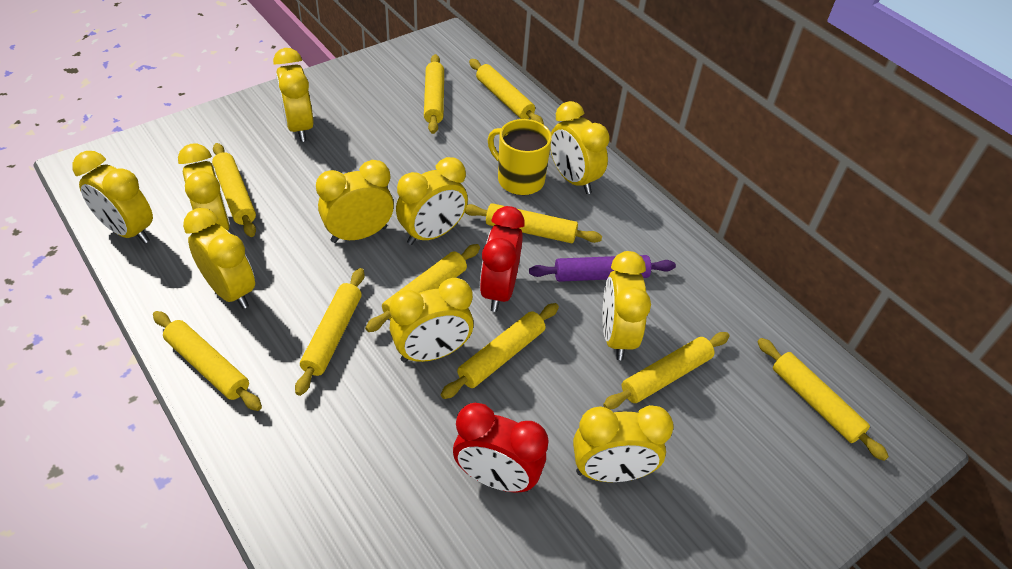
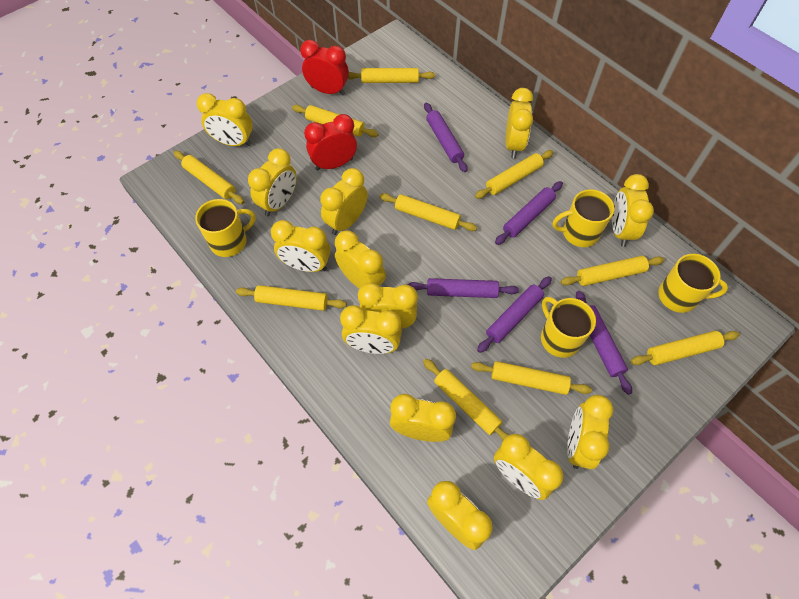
purple rolling pin: 1 -> 5
yellow clock: 10 -> 13
yellow mug: 1 -> 4

